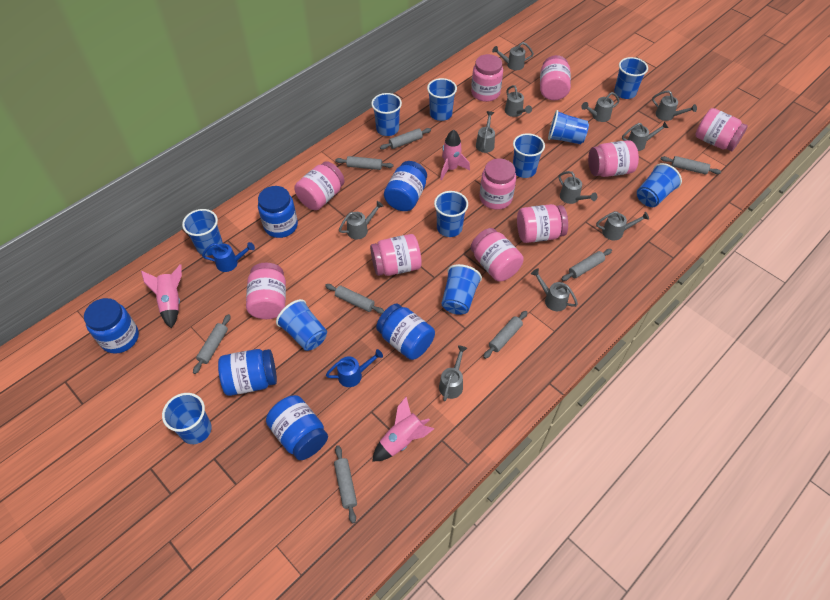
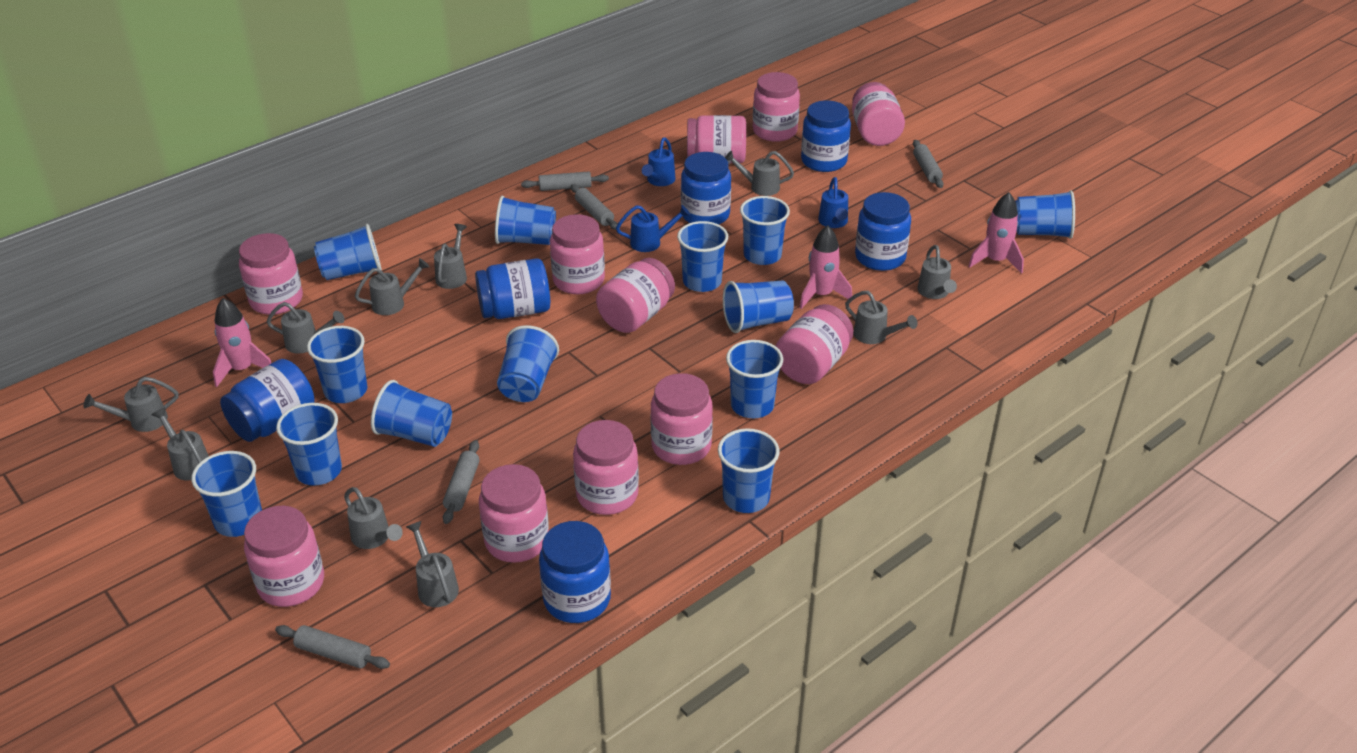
blue cup: 11 -> 13
blue watering can: 2 -> 3
grey rolling pin: 8 -> 5
grey watering can: 11 -> 10
pink jar: 10 -> 11

